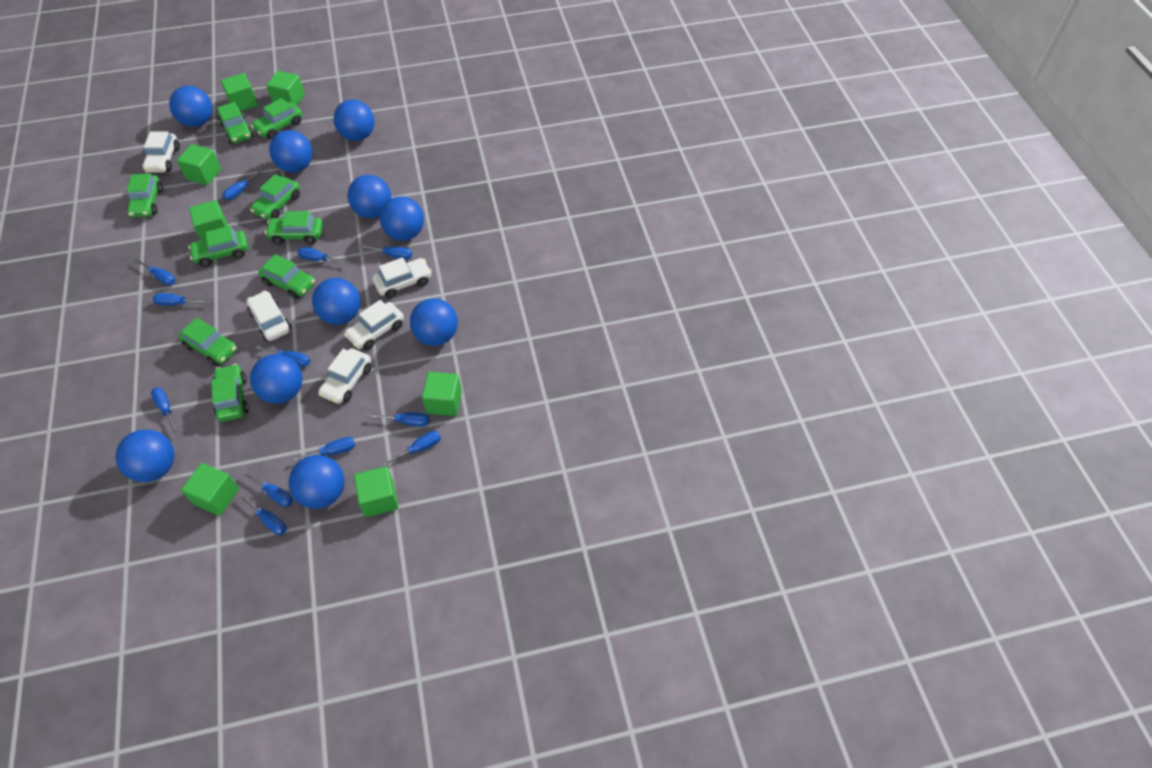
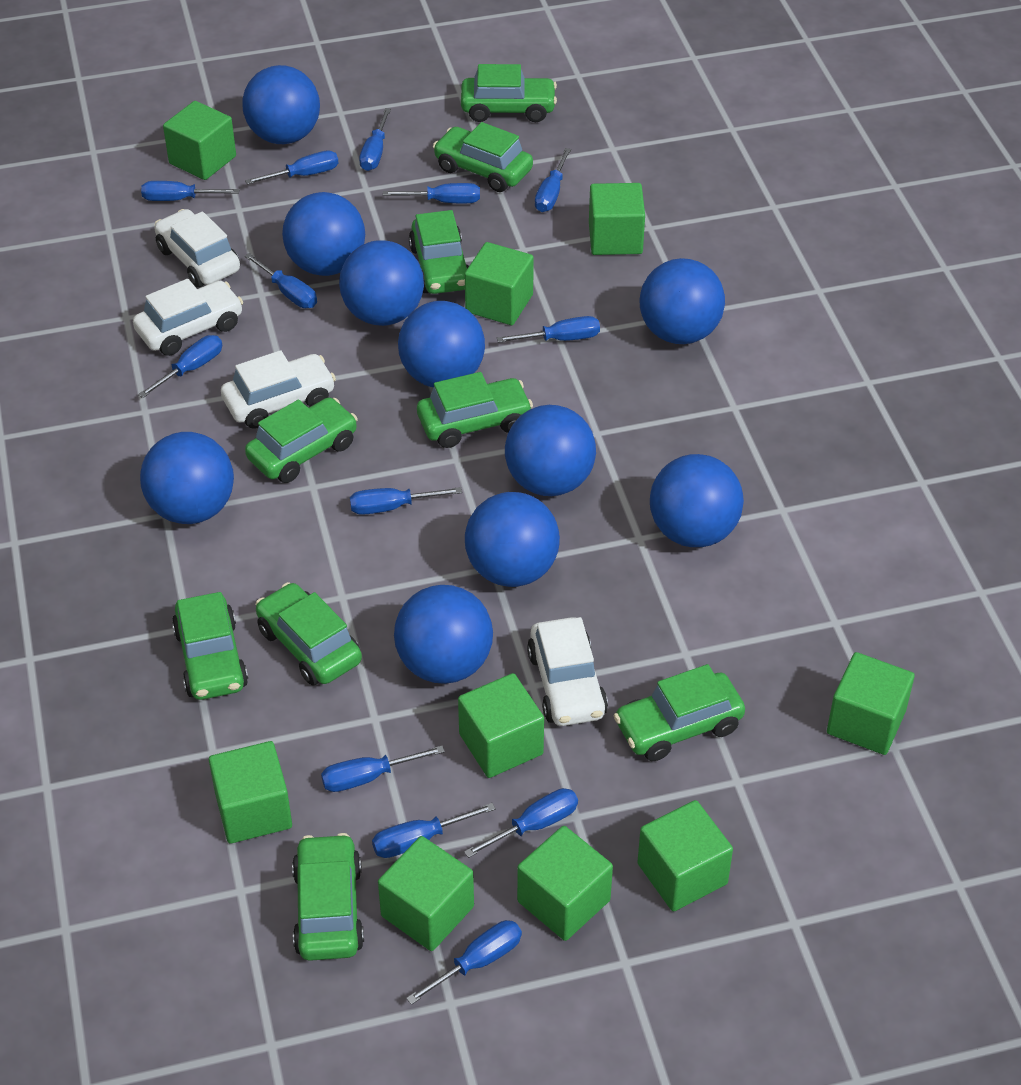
blue screwdriver: 12 -> 13
green cube: 7 -> 9
white car: 5 -> 4

